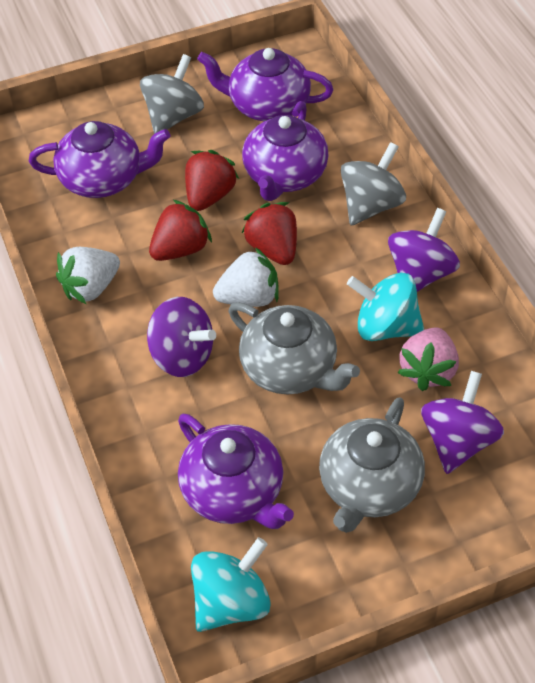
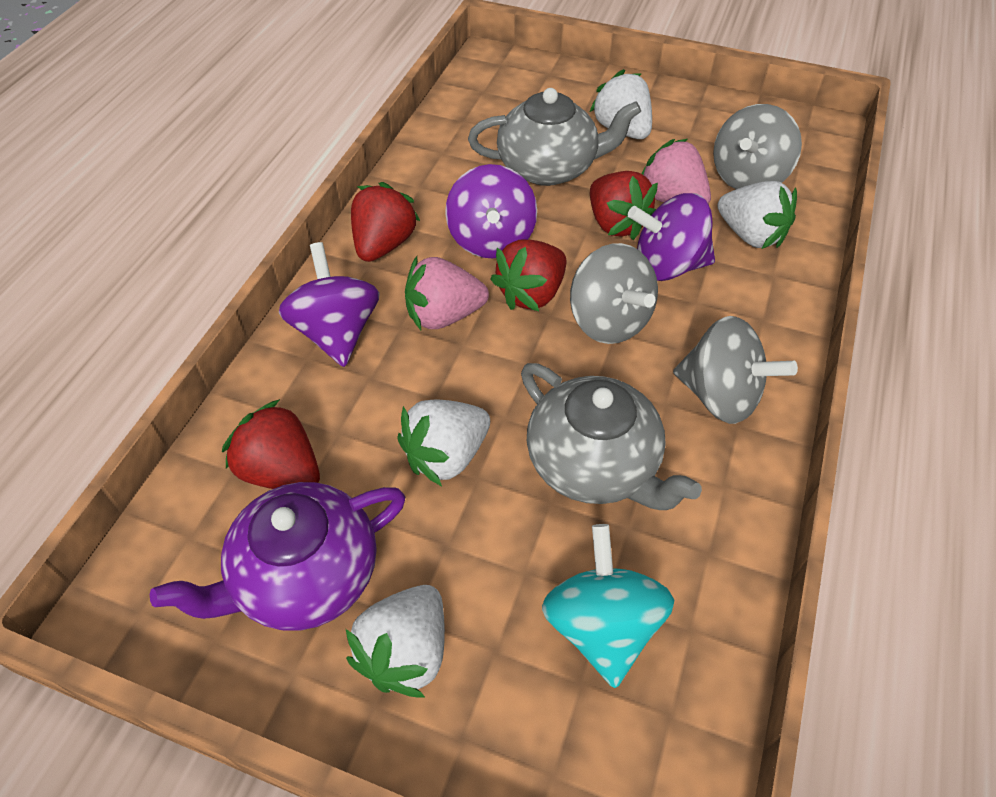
grey spinning top: 2 -> 3
pink strawberry: 1 -> 2
purple teapot: 4 -> 1
red strawberry: 3 -> 4
turquoise spinning top: 2 -> 1
white strawberry: 2 -> 4

